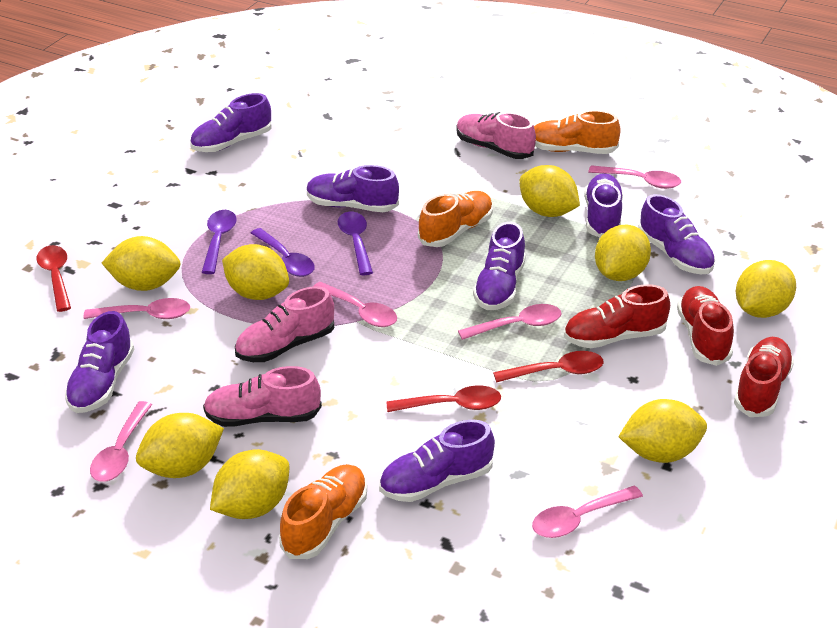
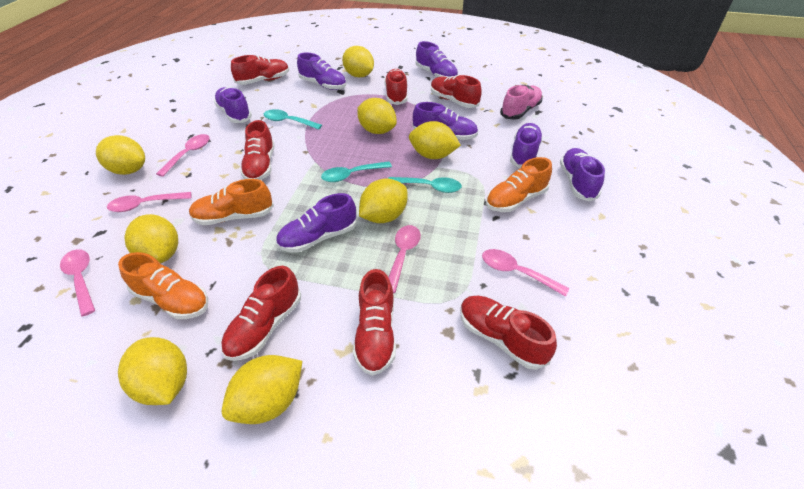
pink shoe: 3 -> 1
pink spoon: 6 -> 5
purple spoon: 3 -> 0
red shoe: 3 -> 7
red spoon: 3 -> 0
turquoise spoon: 0 -> 3

